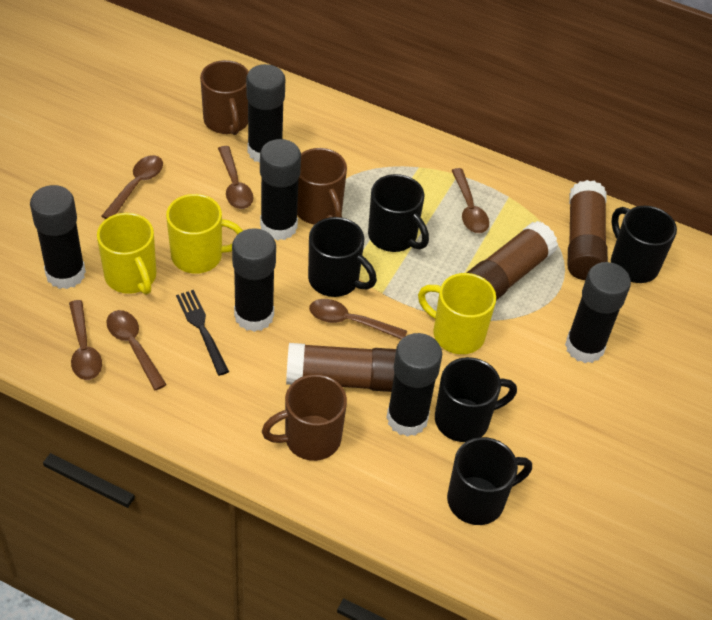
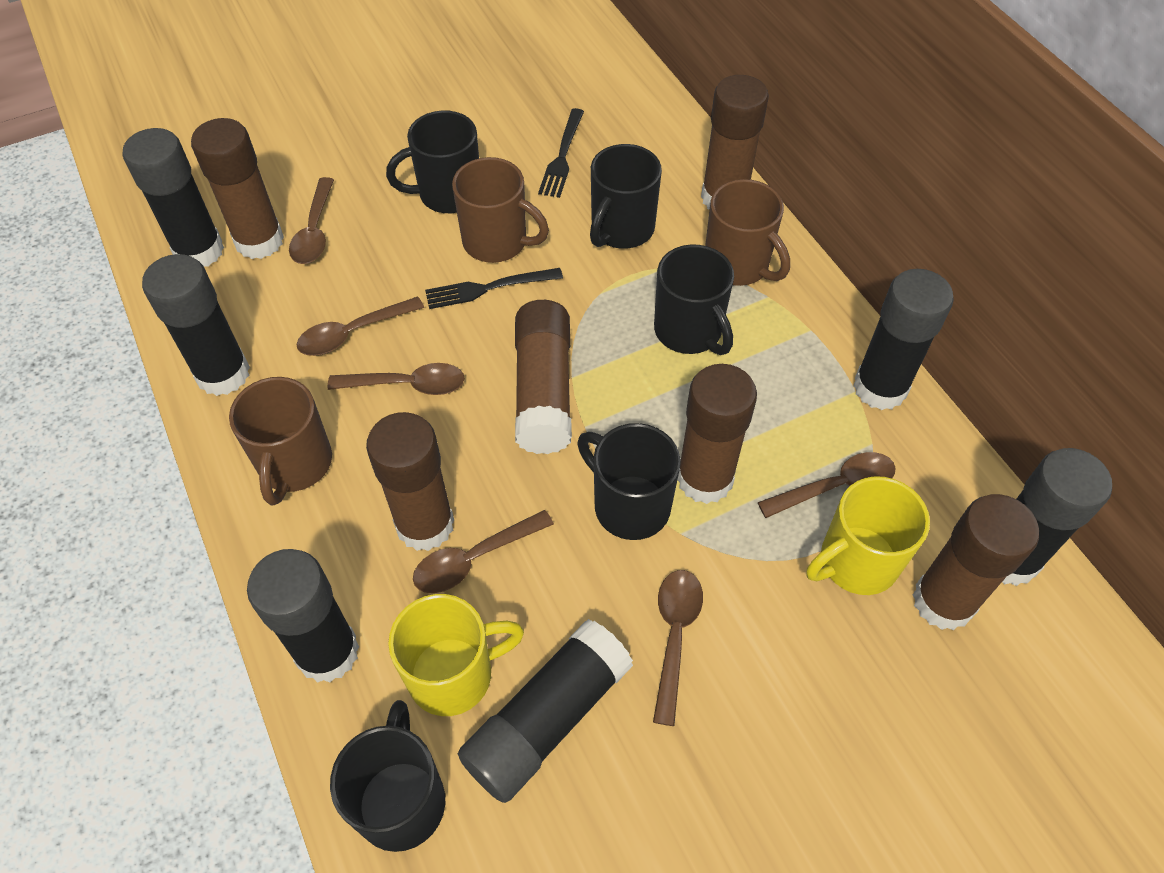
black fork: 1 -> 2
brown glue stick: 3 -> 6
yellow mug: 3 -> 2

